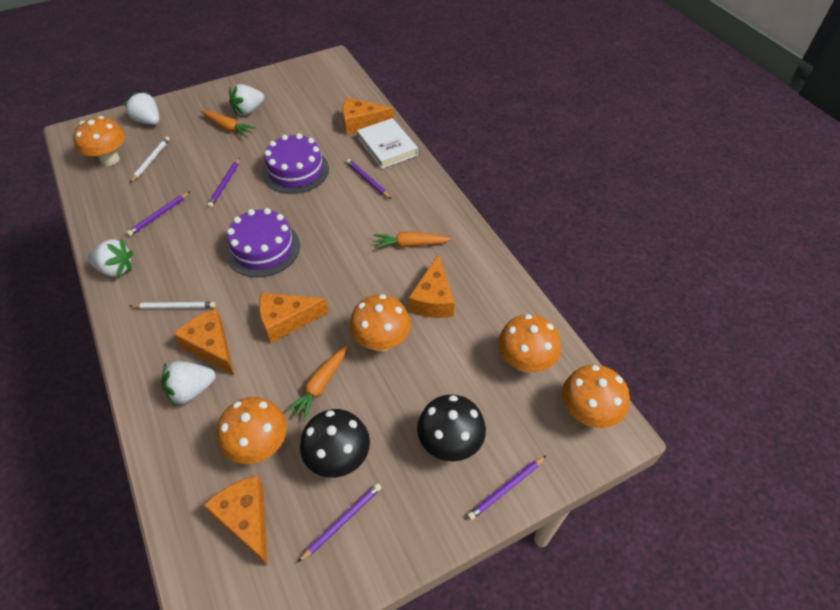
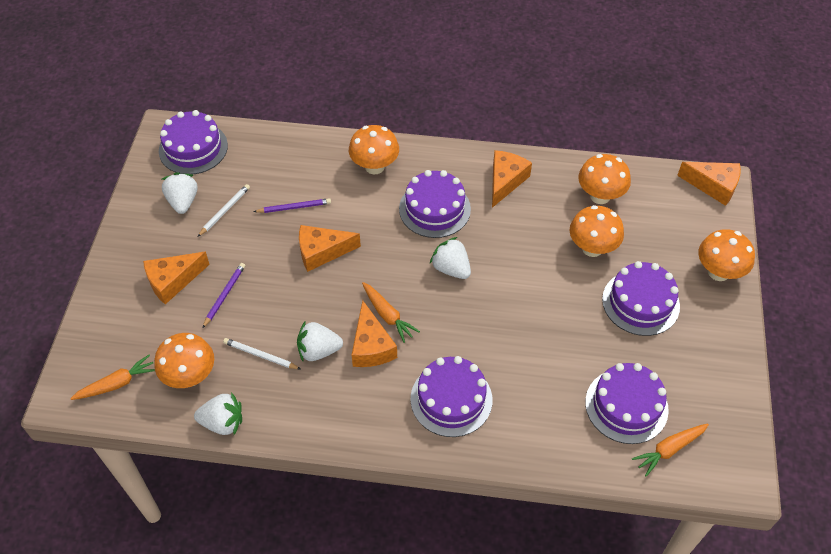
black mushroom: 2 -> 0
purple cake: 2 -> 5
purple pencil: 5 -> 2
white book: 1 -> 0

